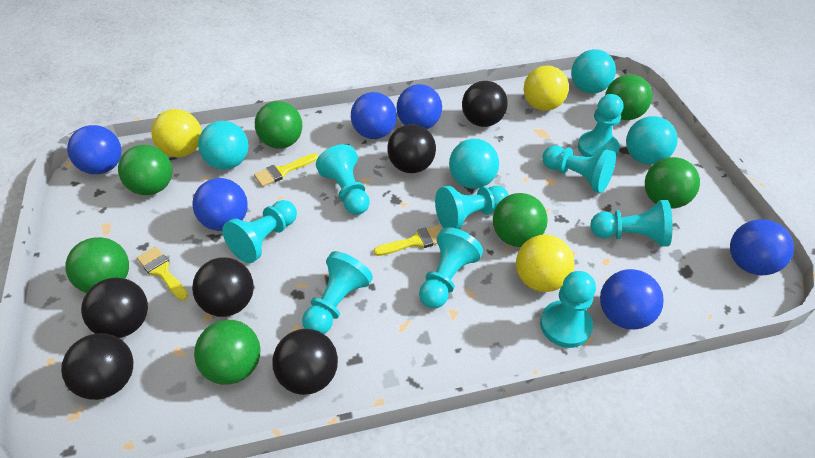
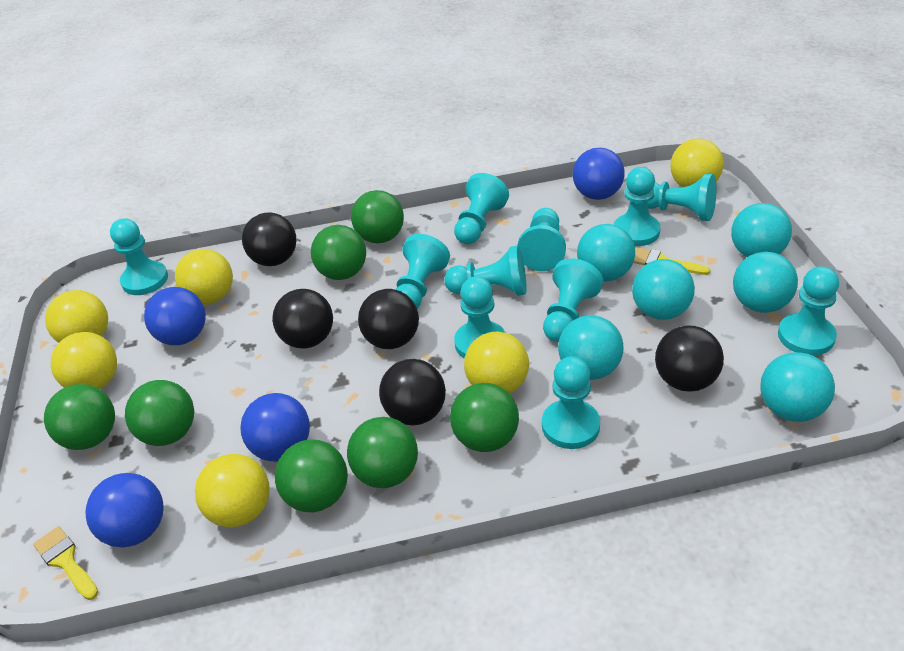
black ball: 6 -> 5
blue ball: 6 -> 4
turquoise ball: 4 -> 6
turquoise pawn: 9 -> 11
yellow ball: 3 -> 6
yellow brush: 3 -> 2

